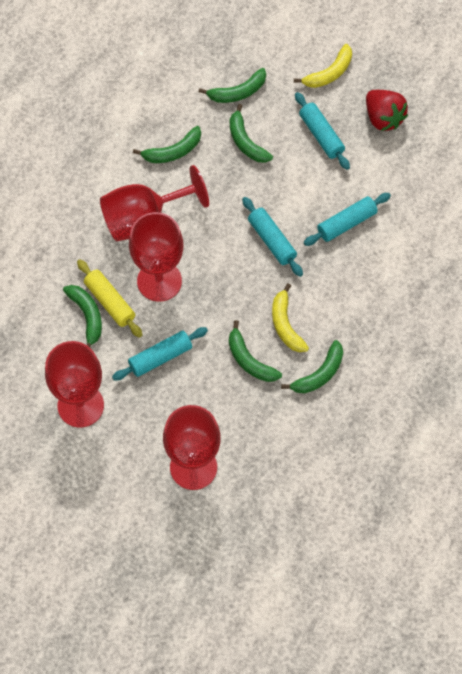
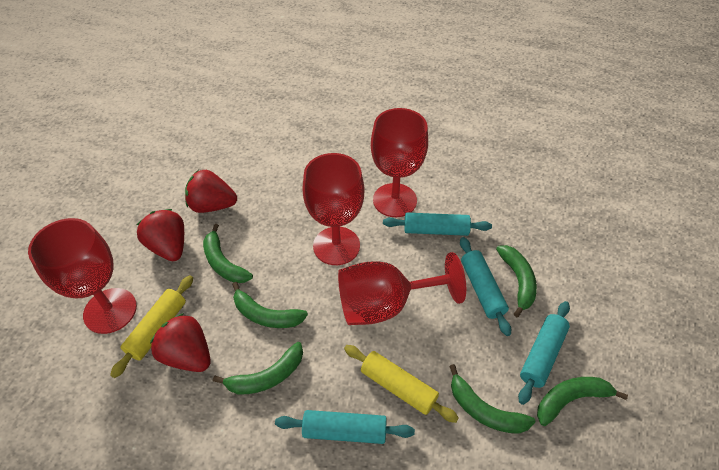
red strawberry: 1 -> 3
yellow banana: 2 -> 0
yellow rolling pin: 1 -> 2

